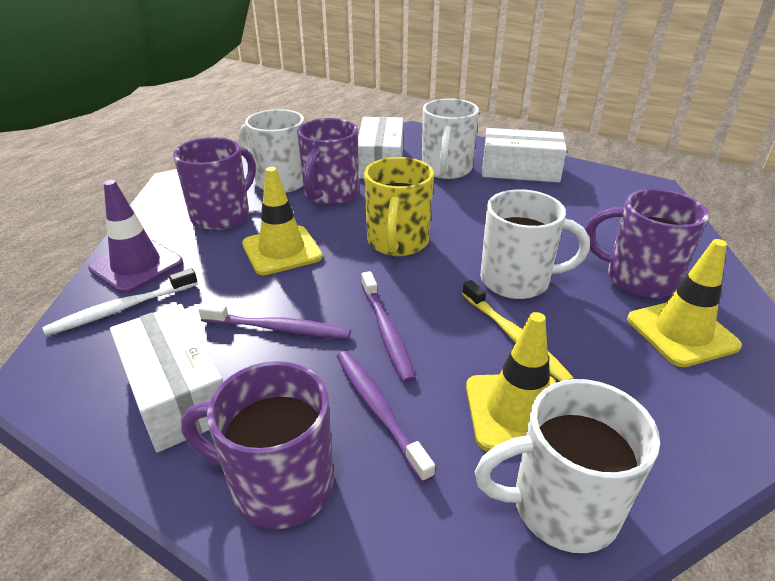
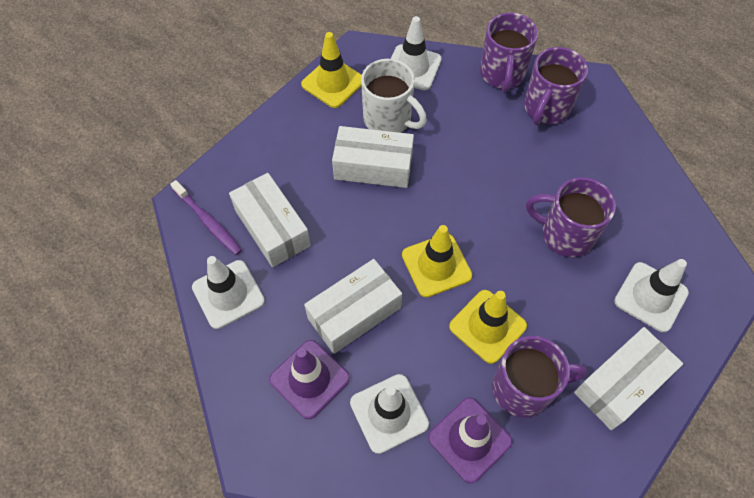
purple toothbrush: 3 -> 1
purple traffic cone: 1 -> 2
white box: 3 -> 4
white mug: 4 -> 1
white toothbrush: 1 -> 0
white traffic cone: 0 -> 4
yellow mug: 1 -> 0
yellow toothbrush: 1 -> 0

